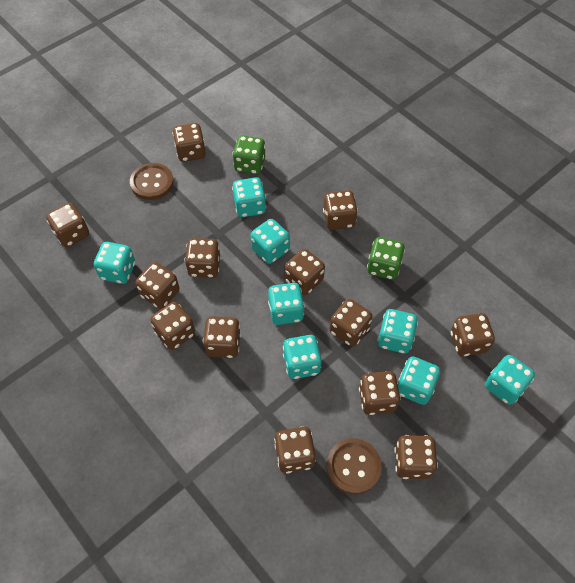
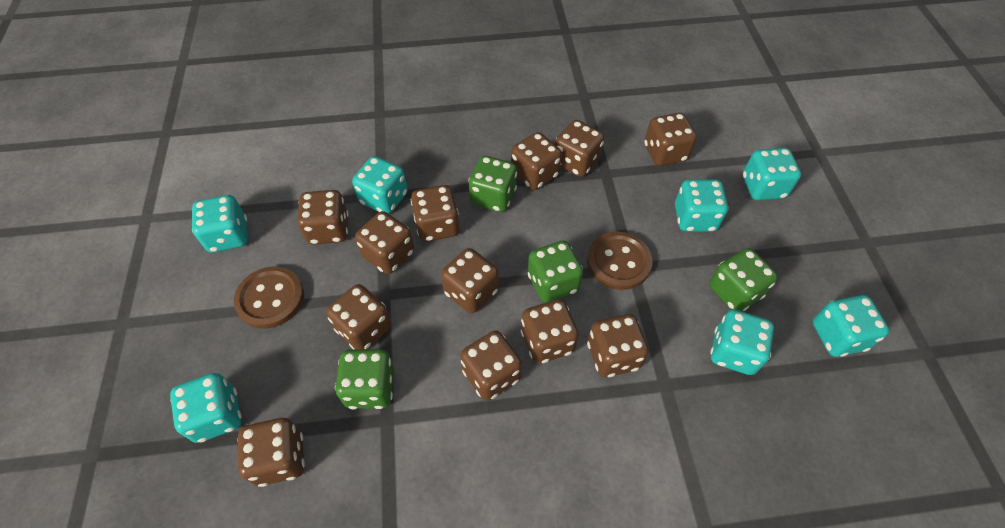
brown dice: 13 -> 12
green dice: 2 -> 4
turquoise dice: 8 -> 7

